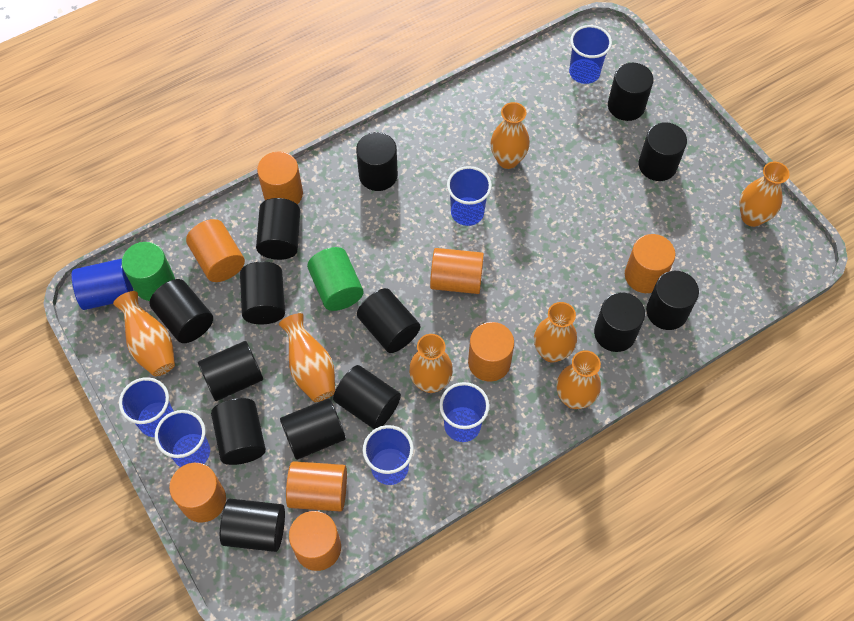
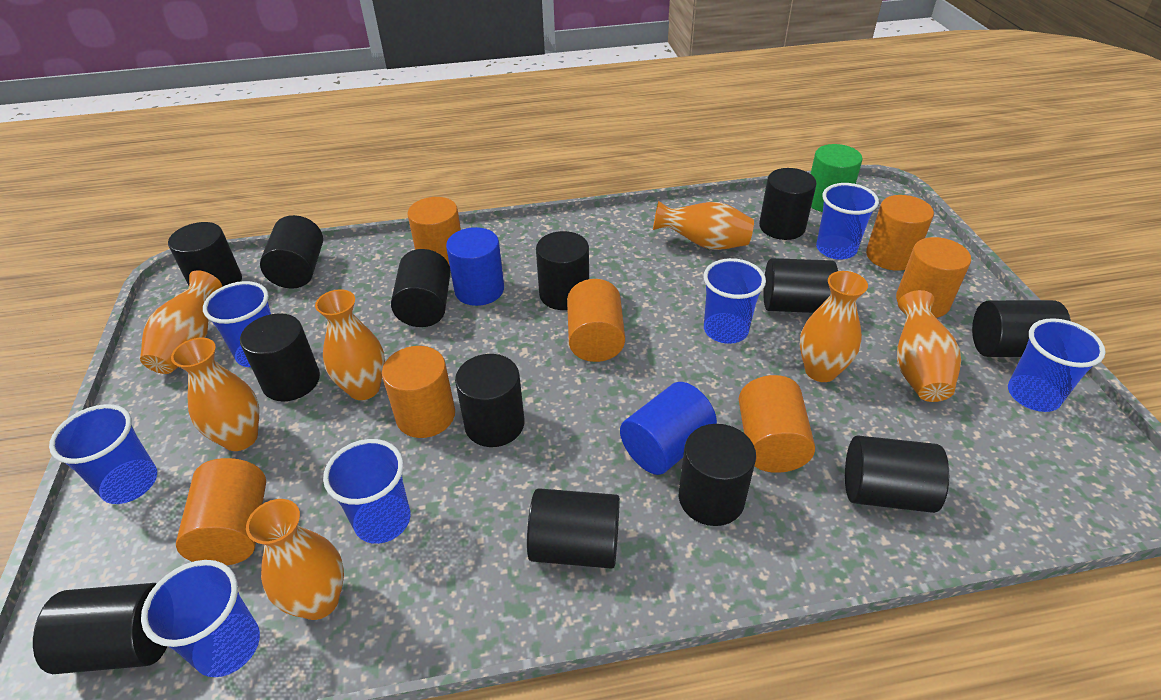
black cylinder: 14 -> 13
blue cup: 6 -> 7
blue cylinder: 1 -> 2
green cylinder: 2 -> 1
orange cylinder: 8 -> 7

